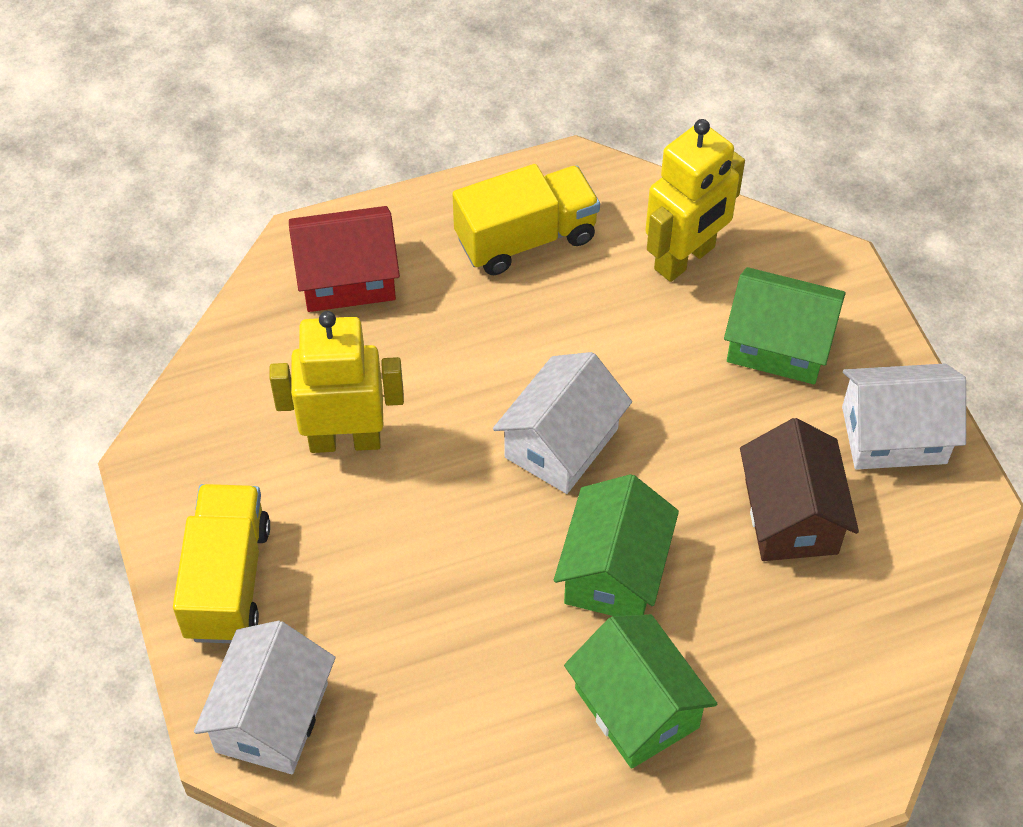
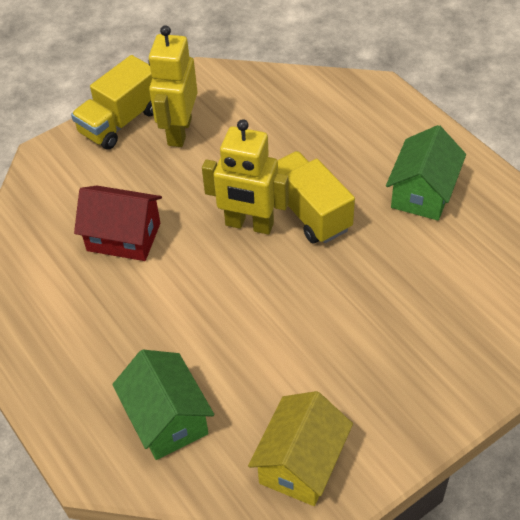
brown house: 1 -> 0
green house: 3 -> 2
white house: 3 -> 0
yellow house: 0 -> 1

